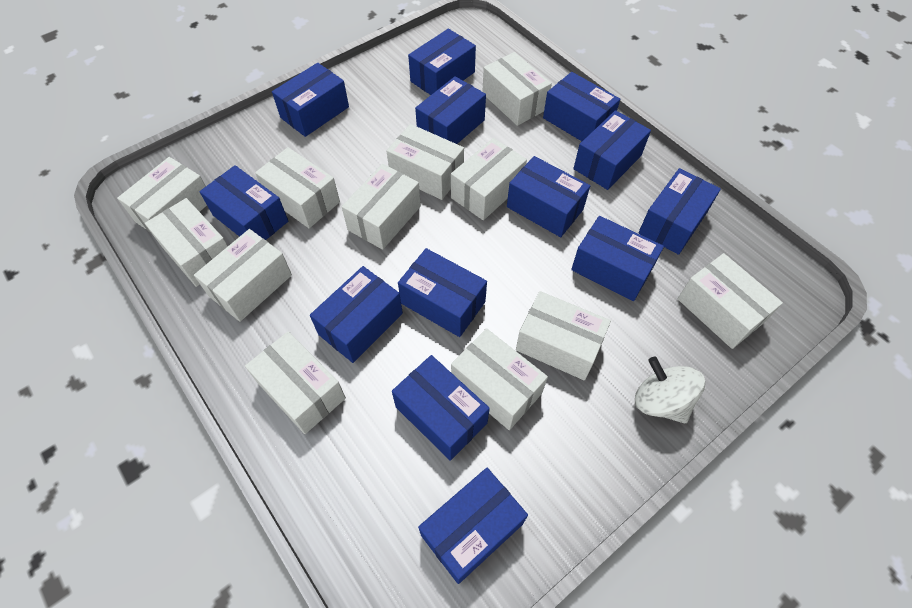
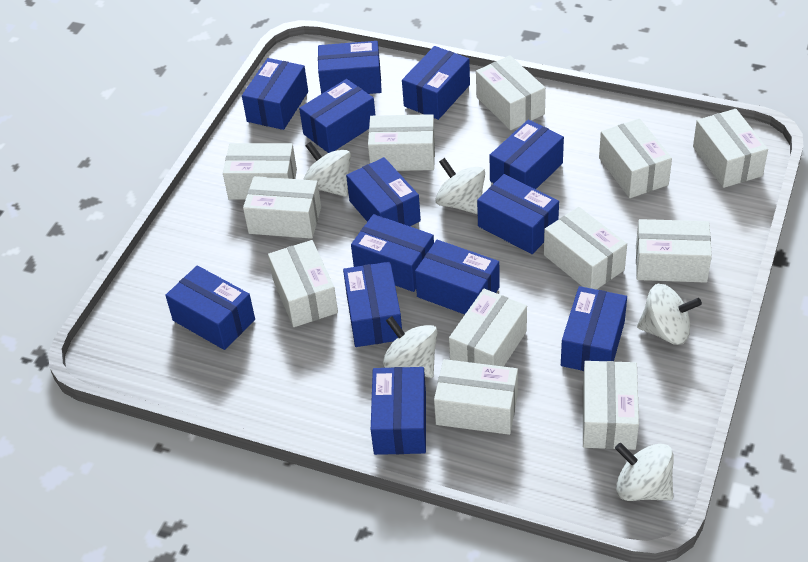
white spinning top: 1 -> 5

